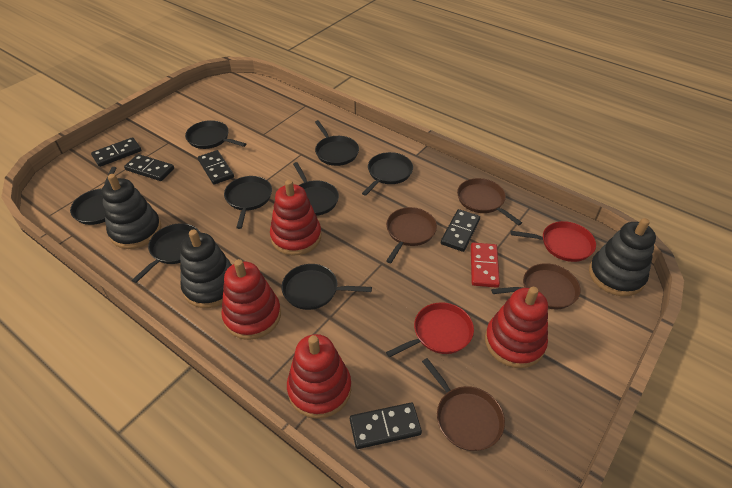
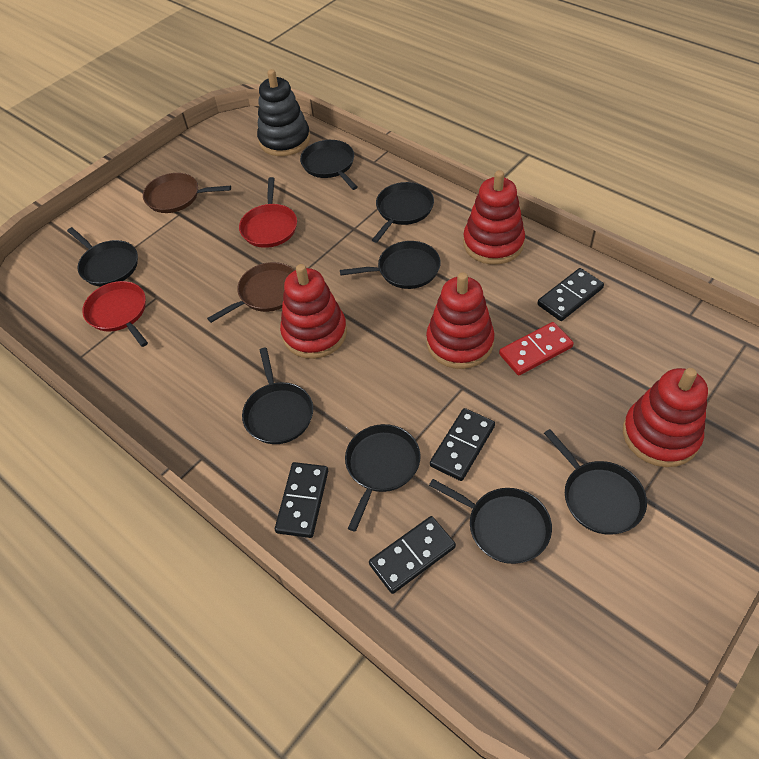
black domino: 5 -> 4
black stacking toy: 3 -> 1
brown pan: 4 -> 2

